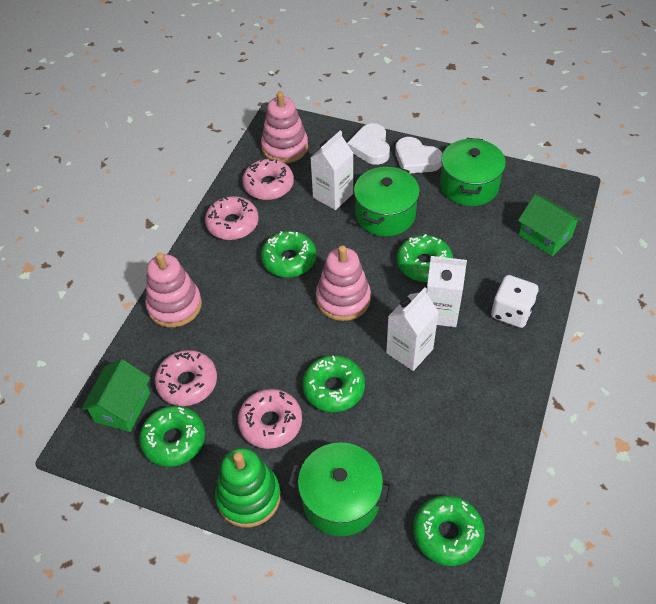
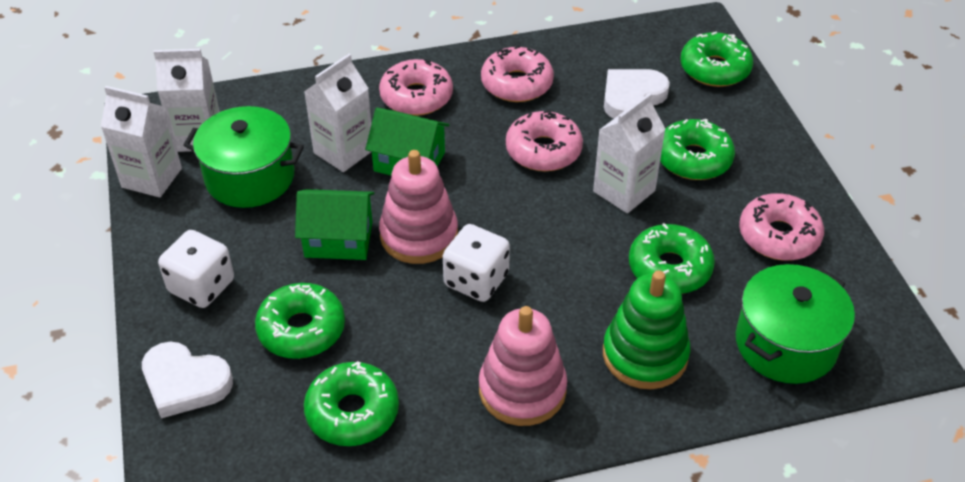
green pot: 3 -> 2
pink stacking toy: 3 -> 2
white carton: 3 -> 4
white dice: 1 -> 2

